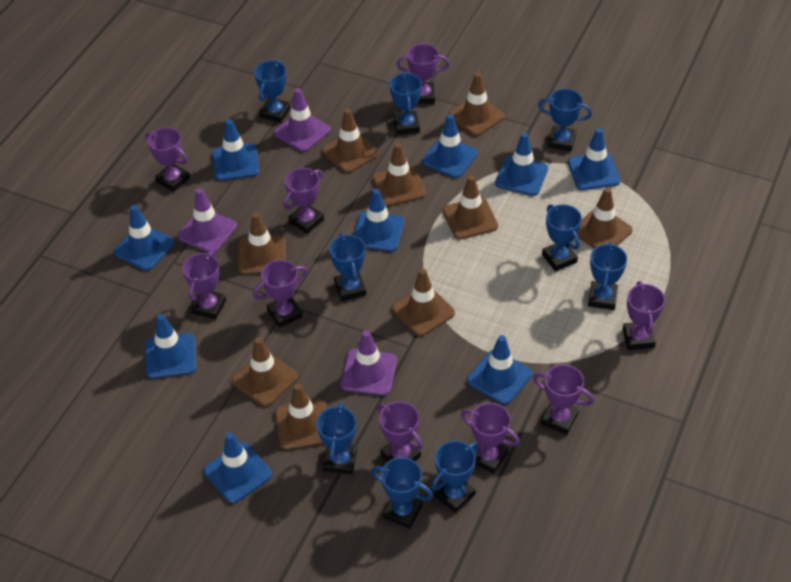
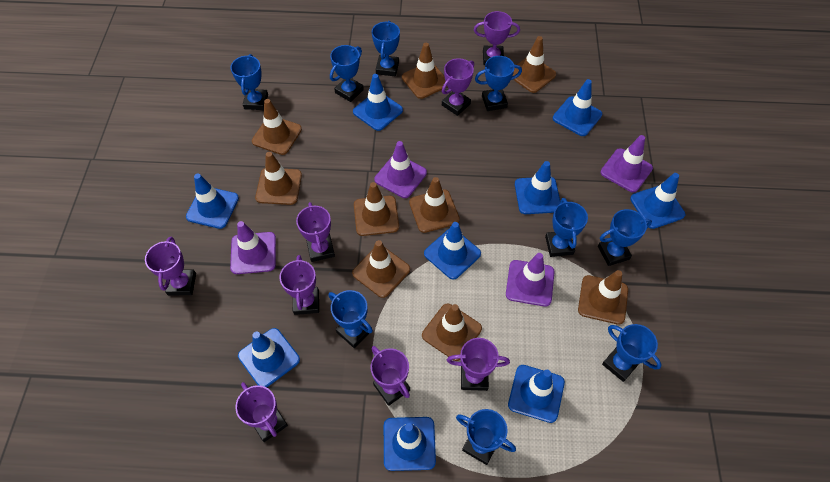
purple traffic cone: 3 -> 4
purple trophy: 9 -> 8

